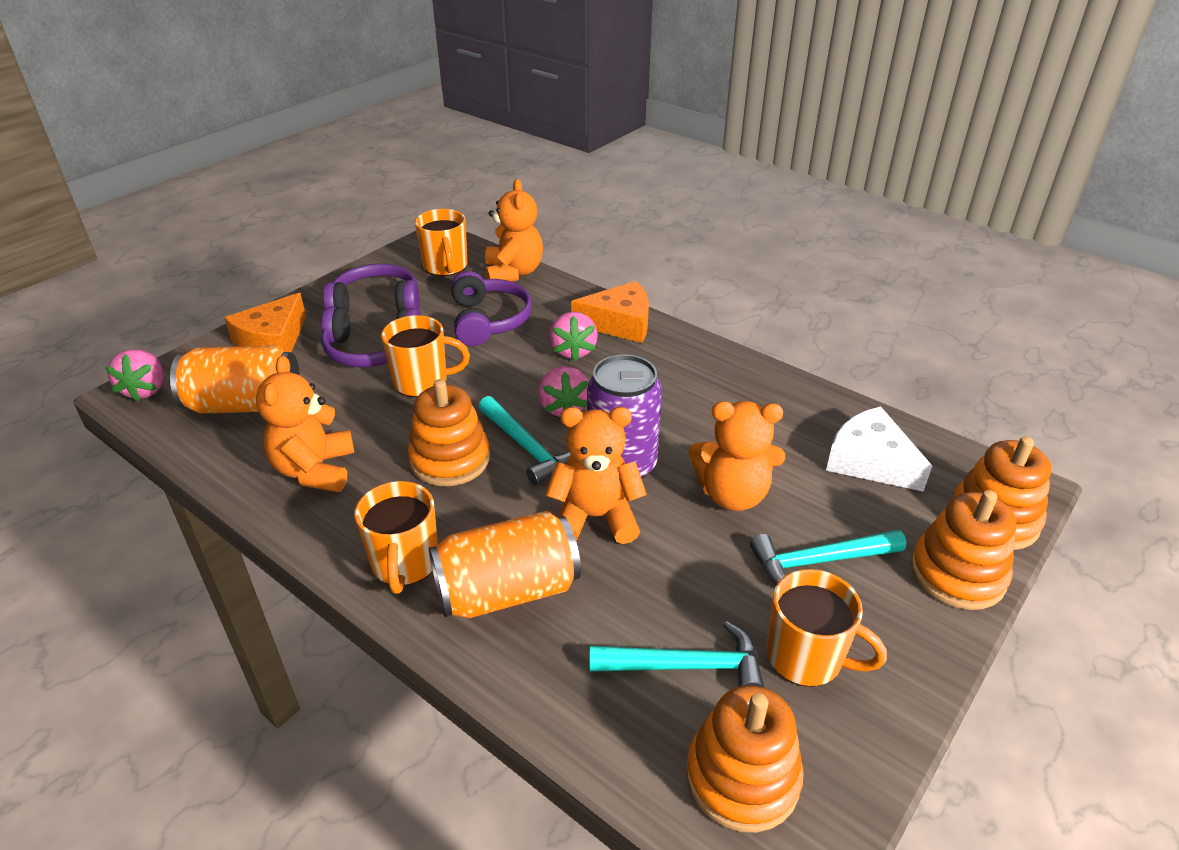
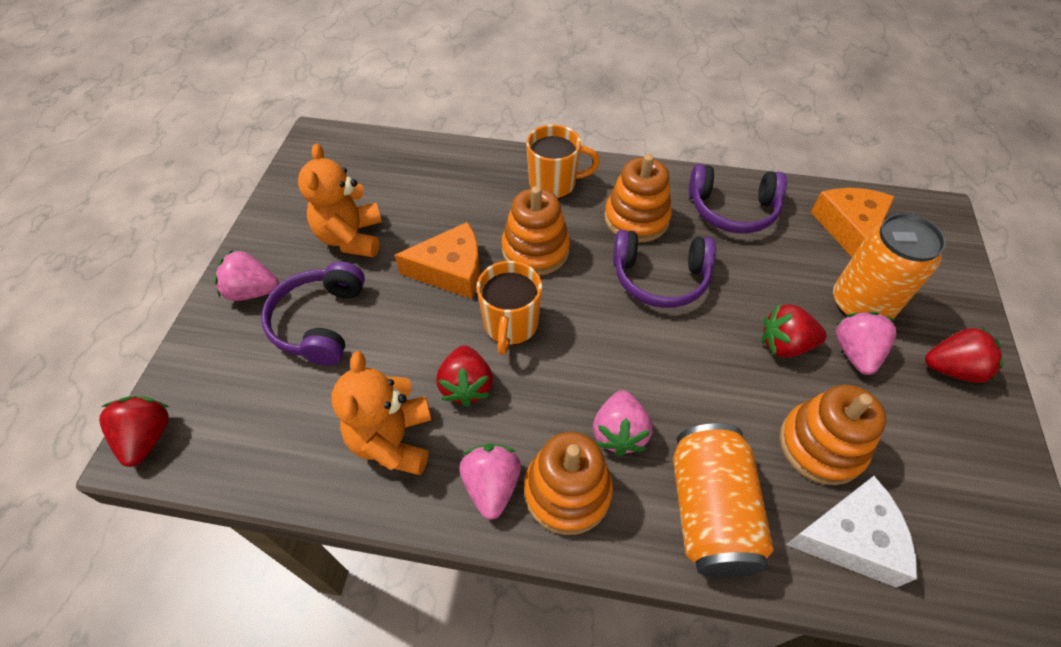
orange mug: 4 -> 2
orange teddy bear: 4 -> 2
pink strawberry: 3 -> 4
purple can: 1 -> 0
red strawberry: 0 -> 4
turquoise hammer: 3 -> 0

